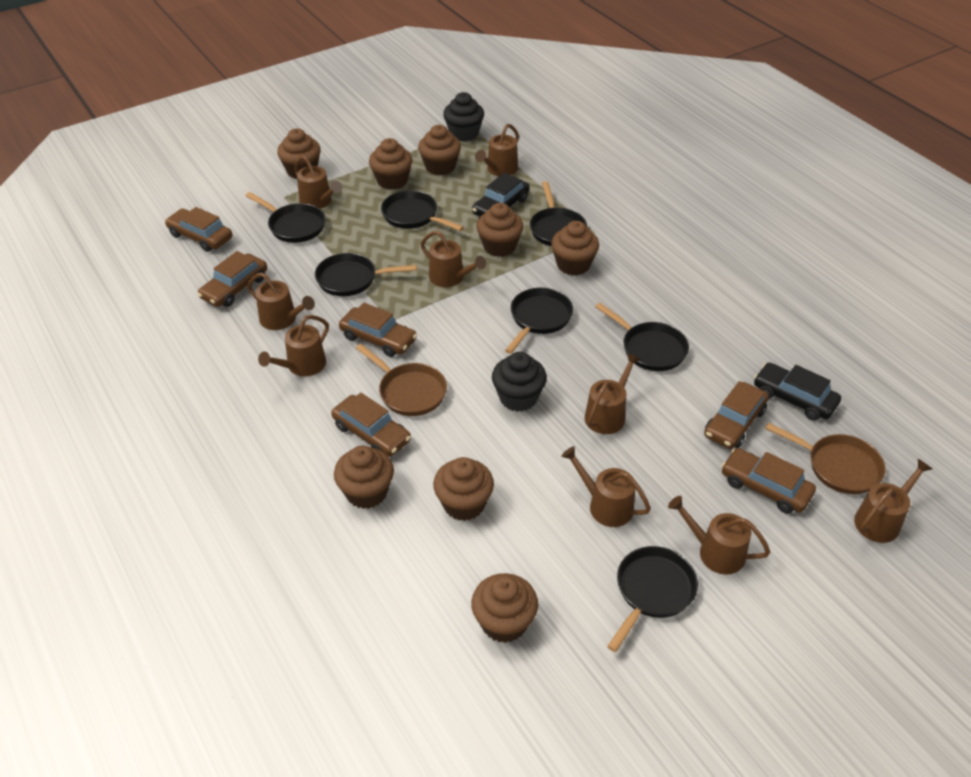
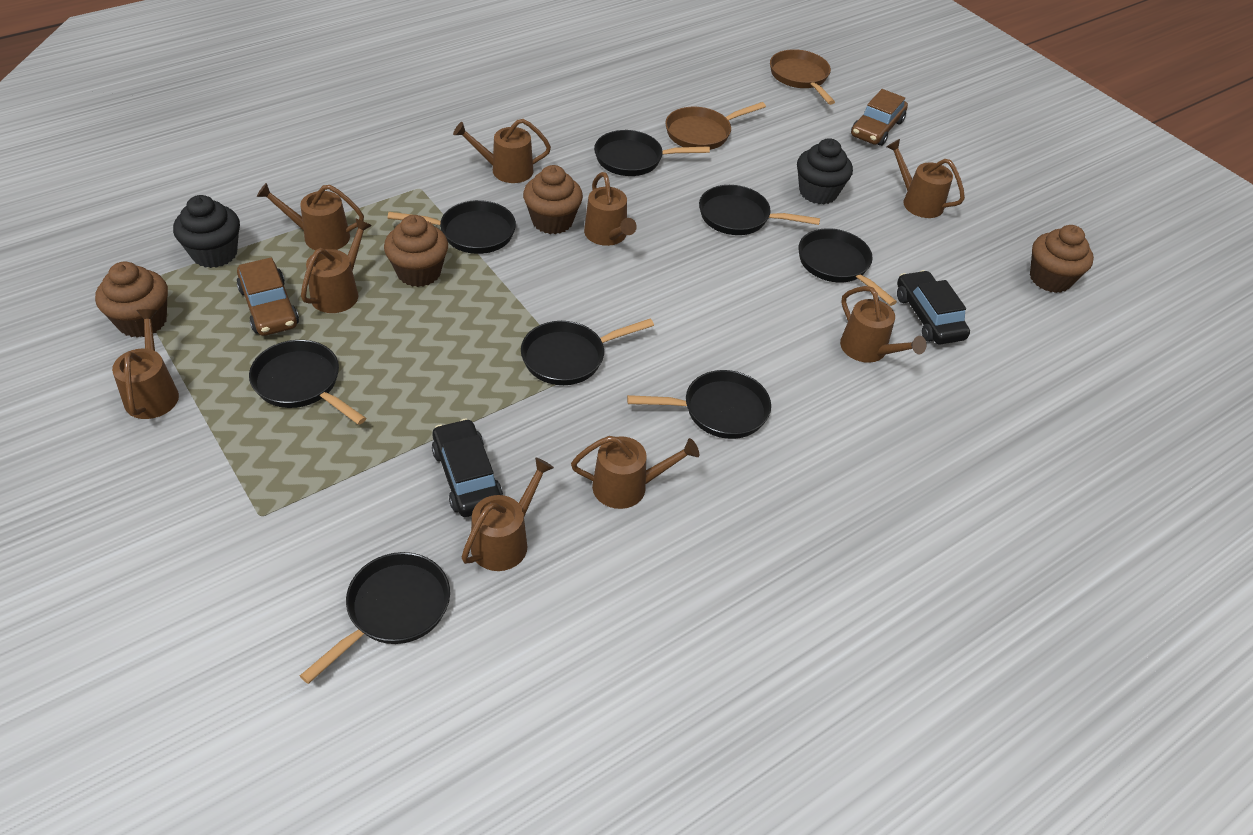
black pan: 7 -> 8
brown car: 6 -> 2
brown cupcake: 8 -> 4

